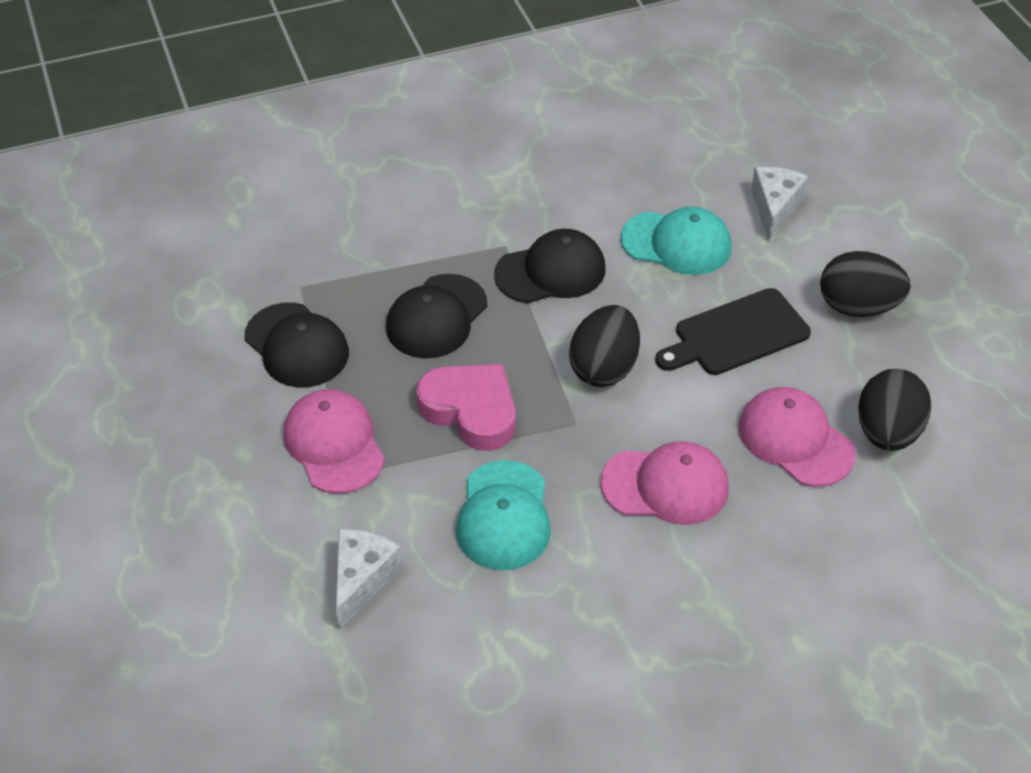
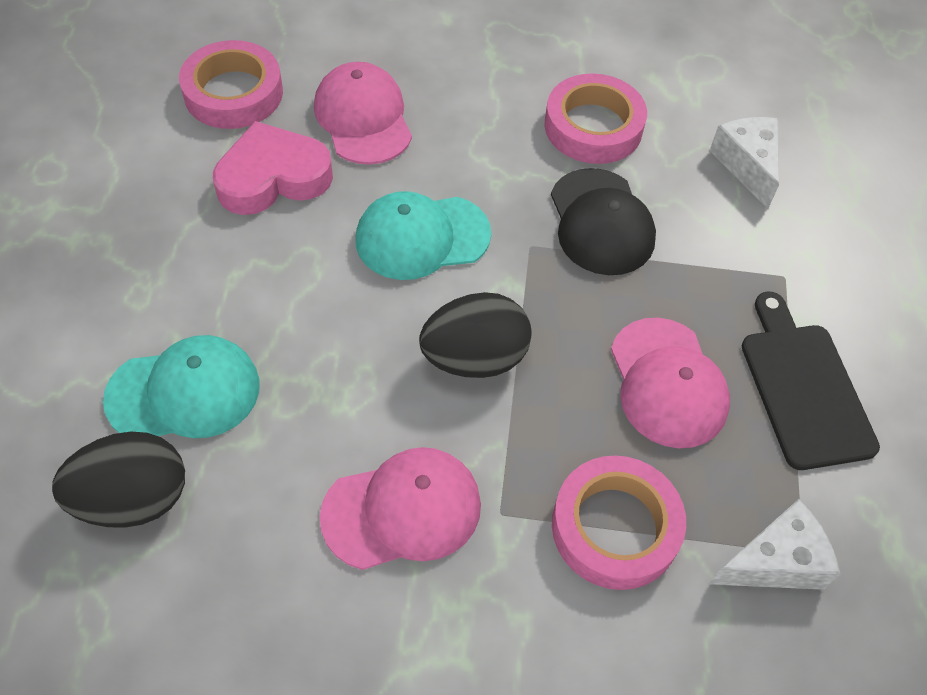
black cap: 3 -> 1
black egg: 3 -> 2
pink tape: 0 -> 3

